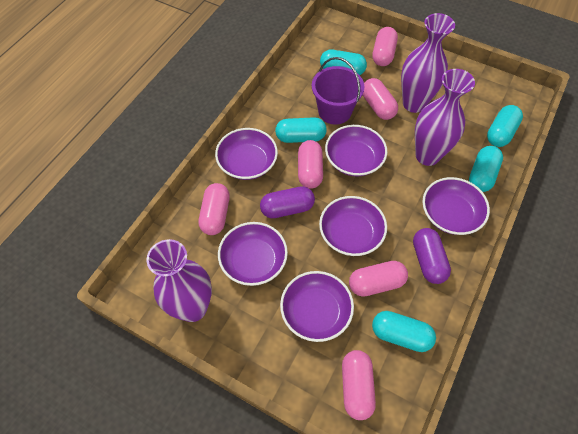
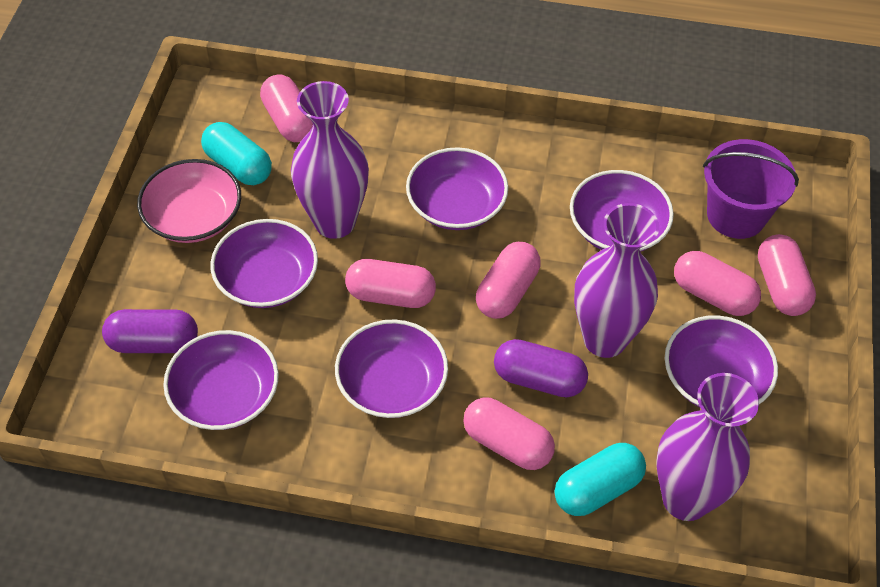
pink bowl: 0 -> 1
turquoise capsule: 5 -> 2

